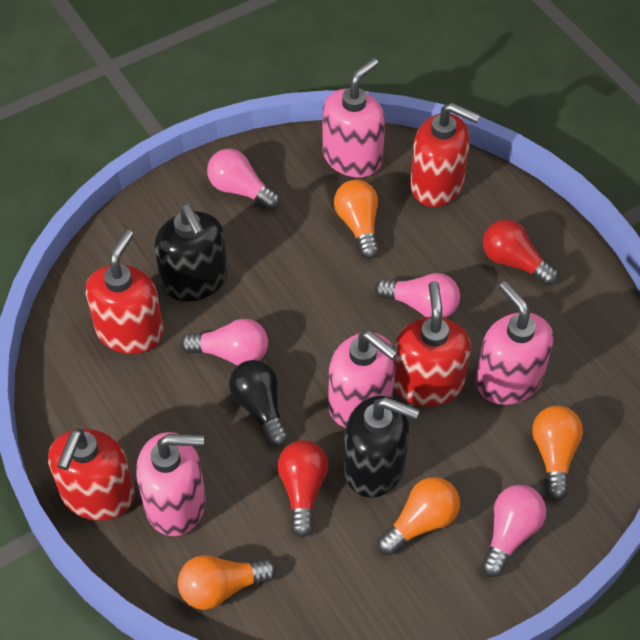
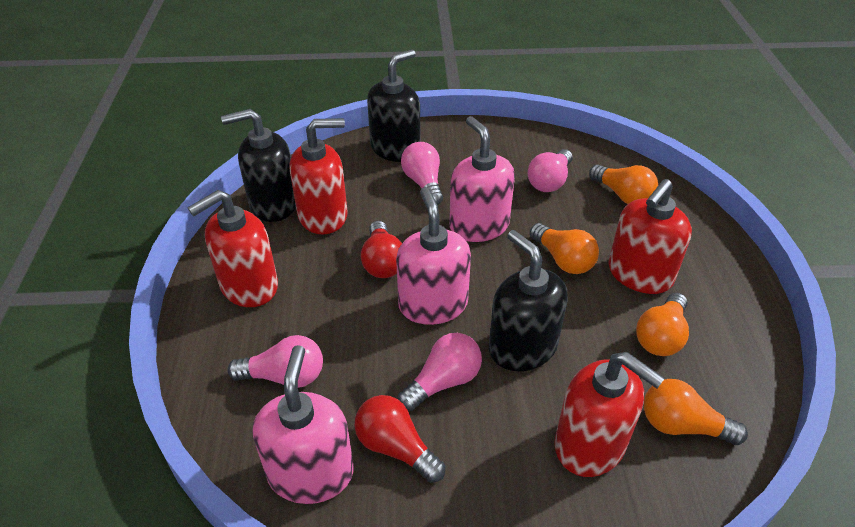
black light bulb: 1 -> 0
black soap dispenser: 2 -> 3
pink soap dispenser: 4 -> 3

